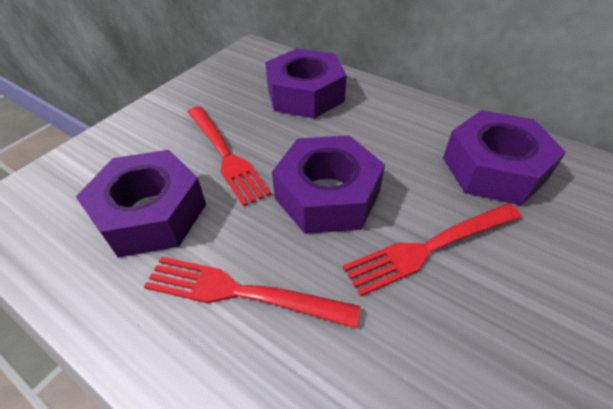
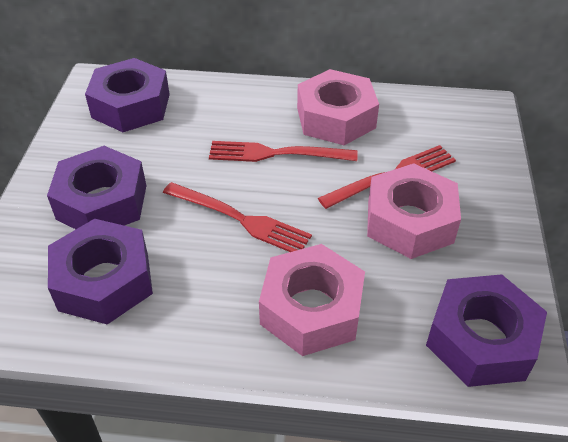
pink nut: 0 -> 3

